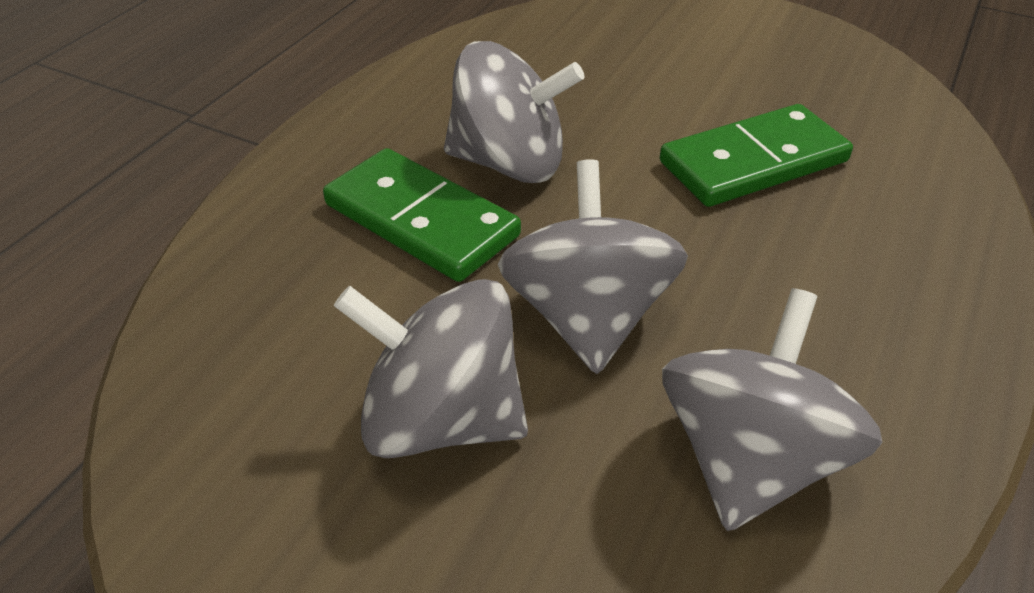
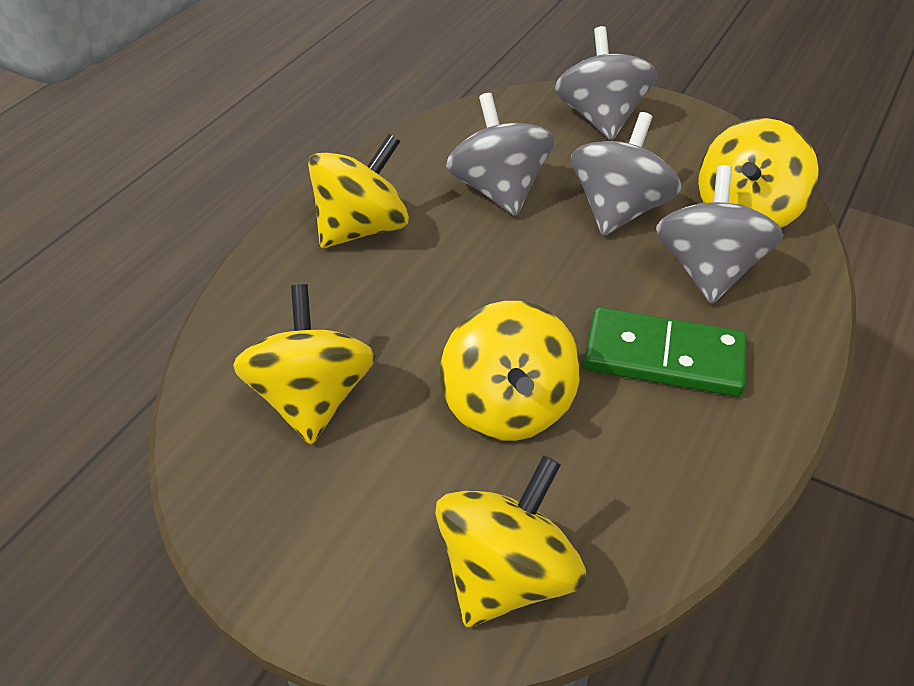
green domino: 2 -> 1
yellow spinning top: 0 -> 5

